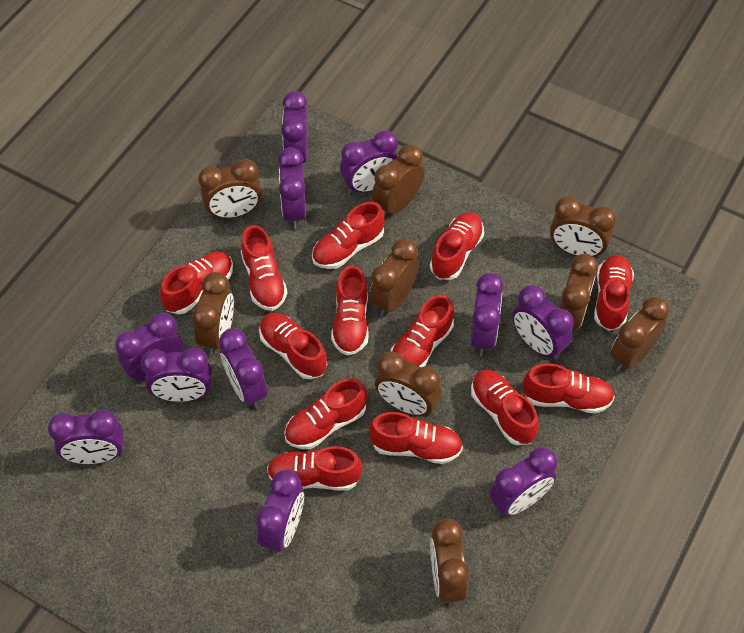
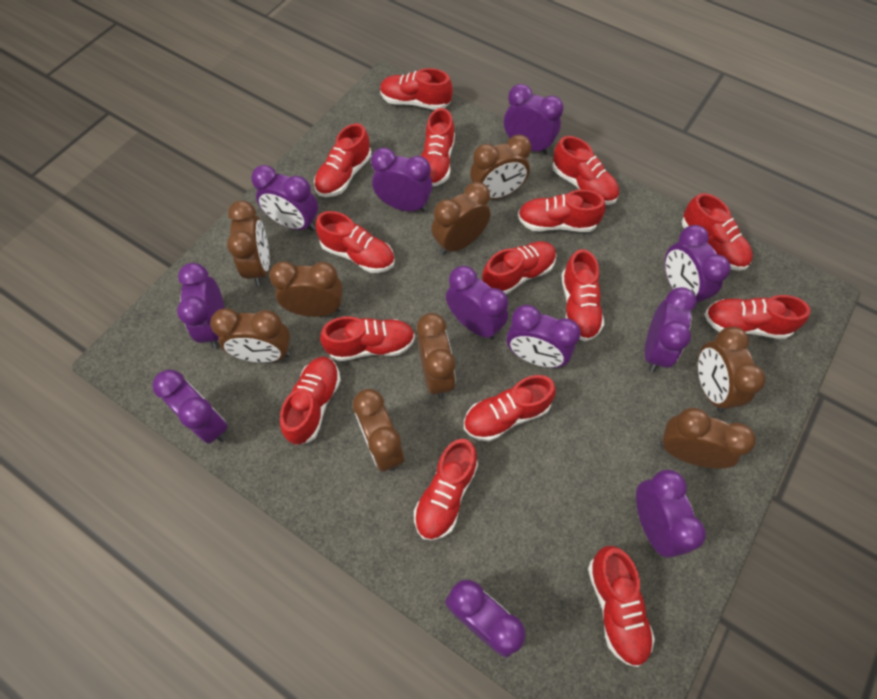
red shoe: 13 -> 15

